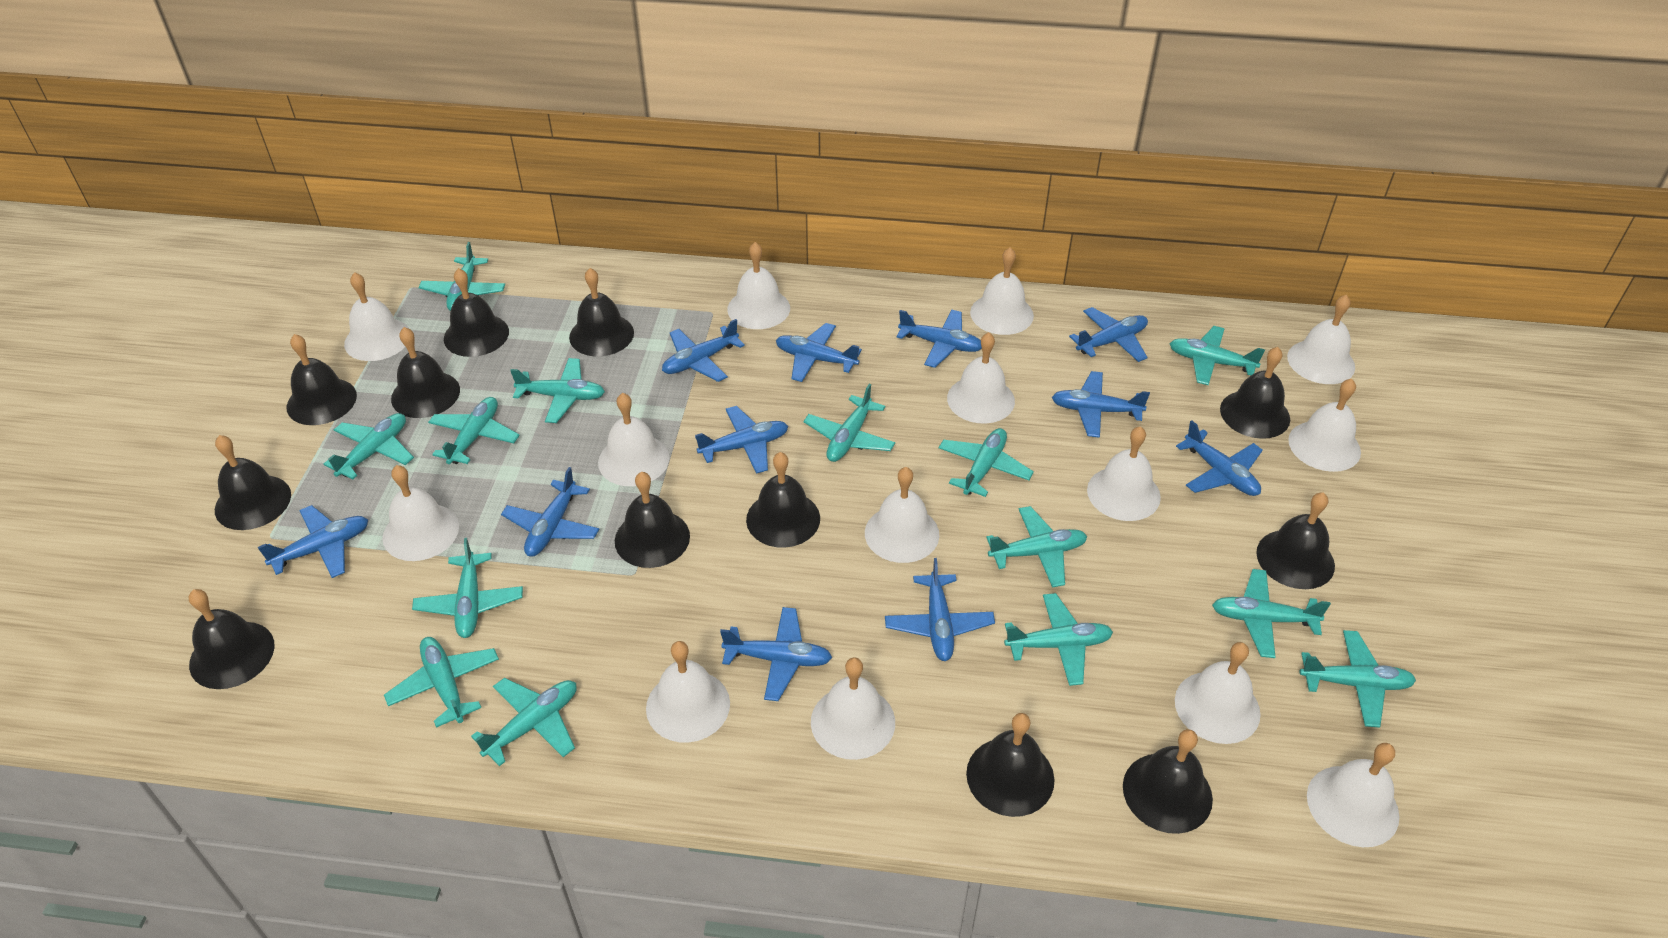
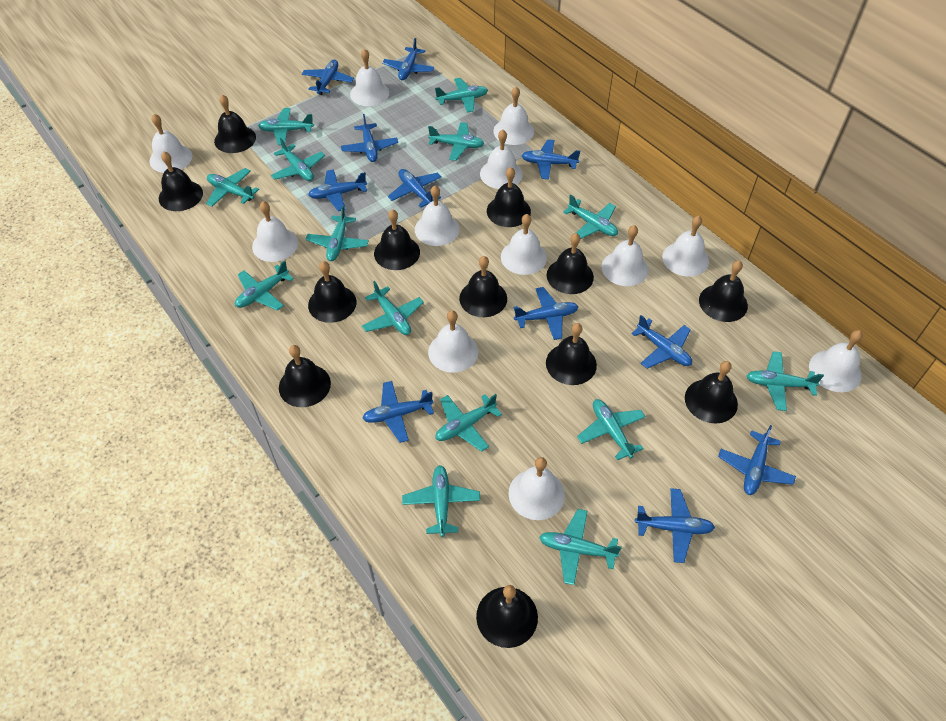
white bell: 14 -> 12

